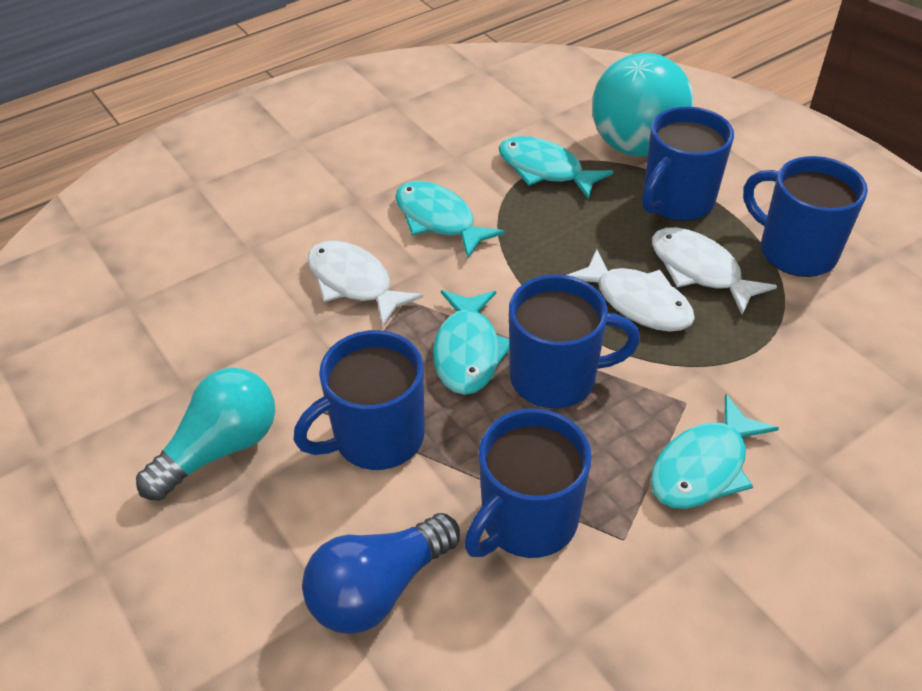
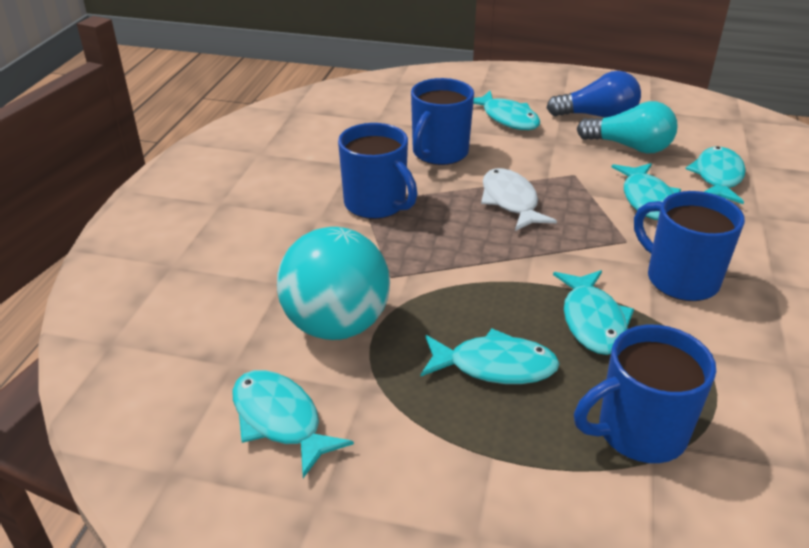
blue mug: 5 -> 4
turquoise fish: 4 -> 6
white fish: 3 -> 1

